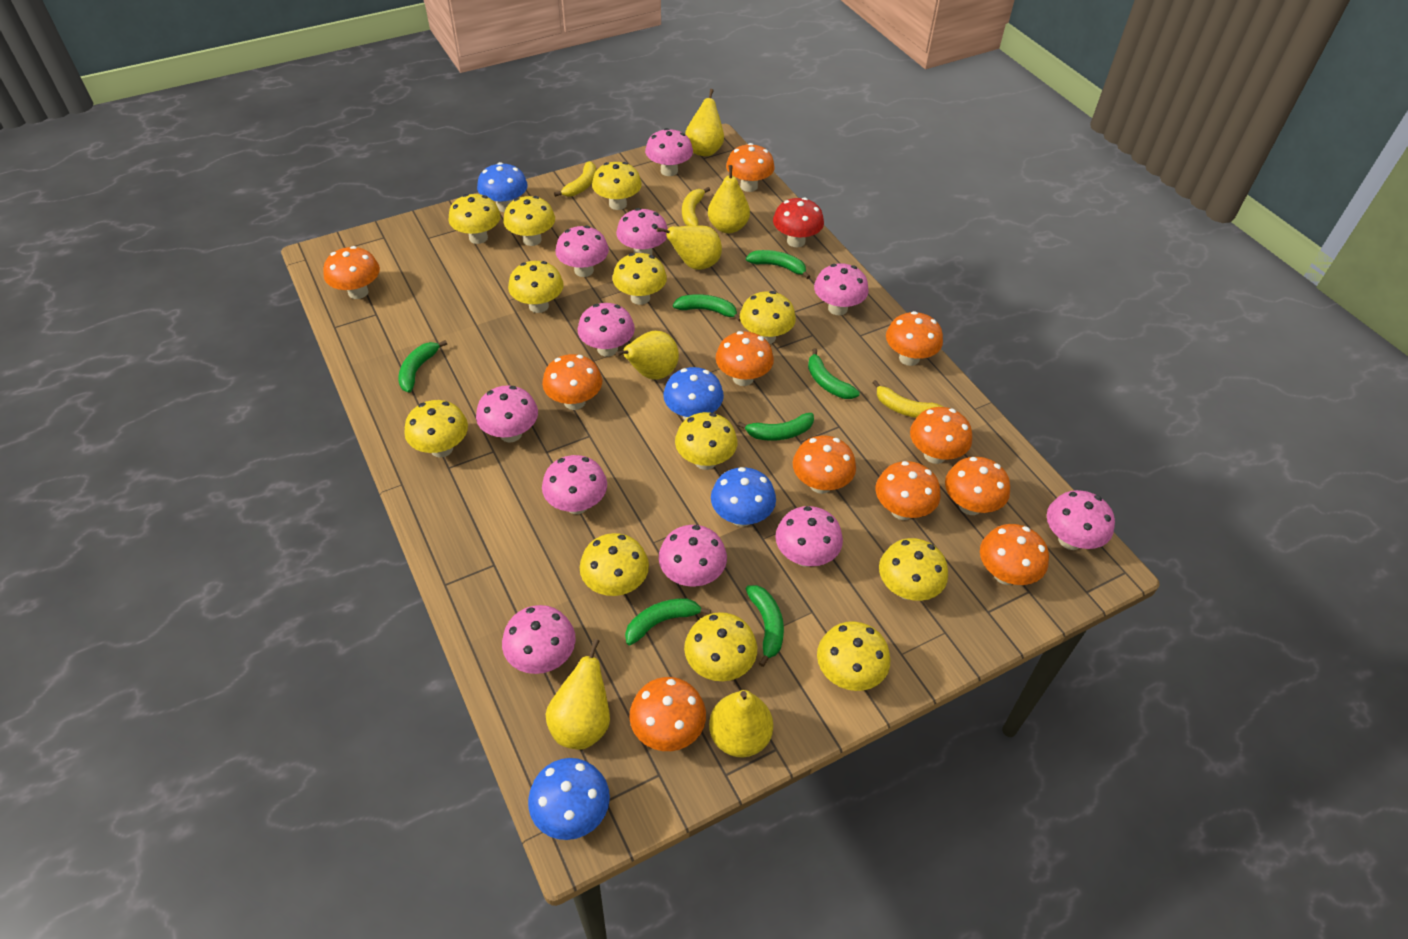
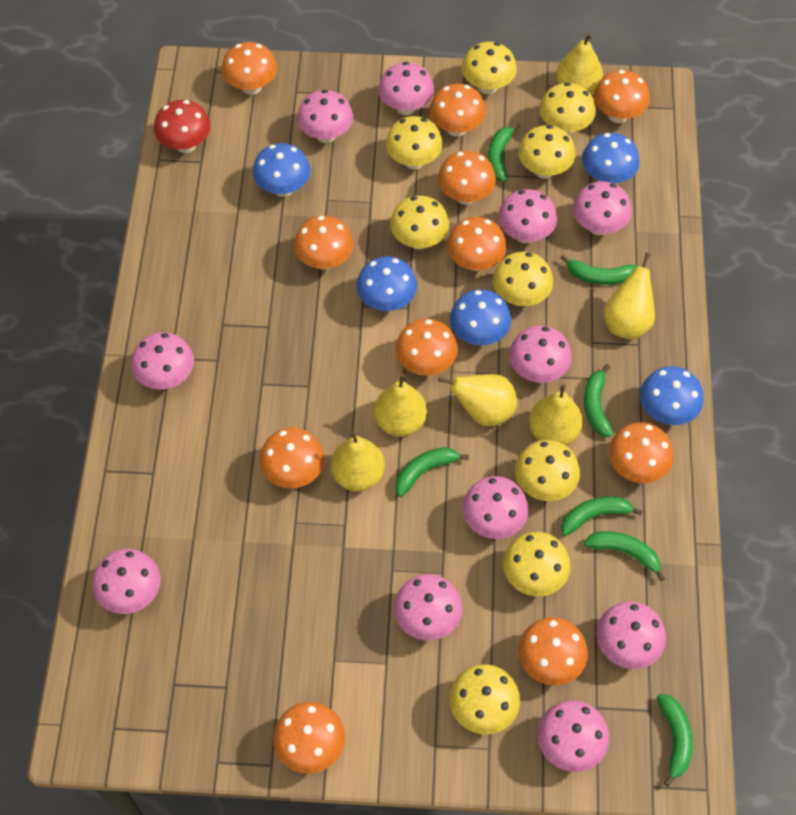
blue mushroom: 4 -> 5
yellow banana: 3 -> 0
yellow mushroom: 12 -> 9

